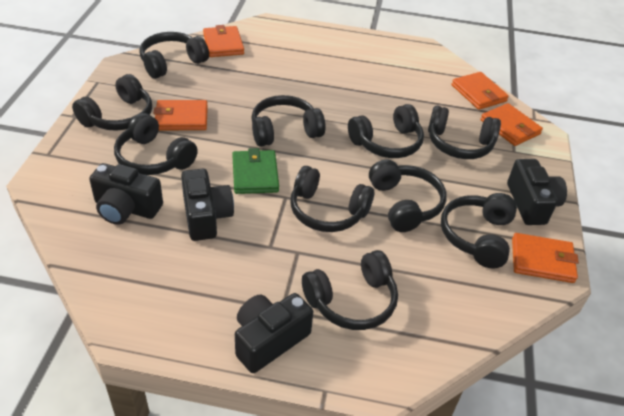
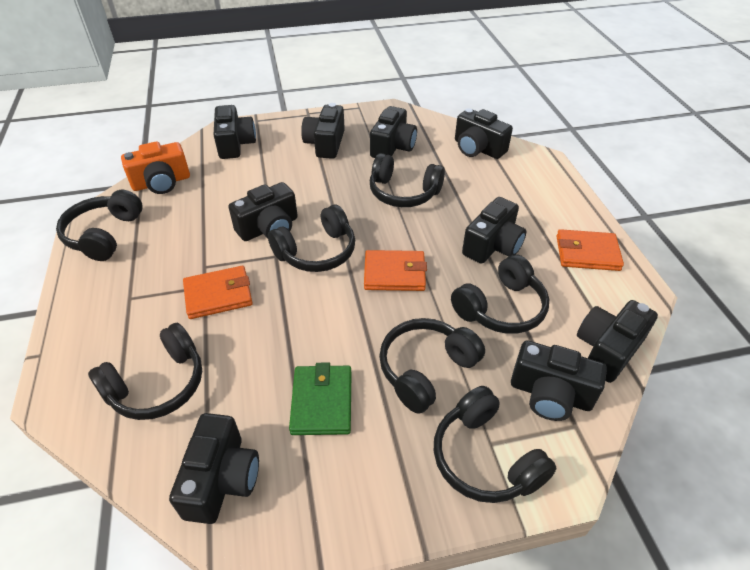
black camera: 4 -> 9
black headphones: 10 -> 7
orange camera: 0 -> 1
orange wallet: 5 -> 3

